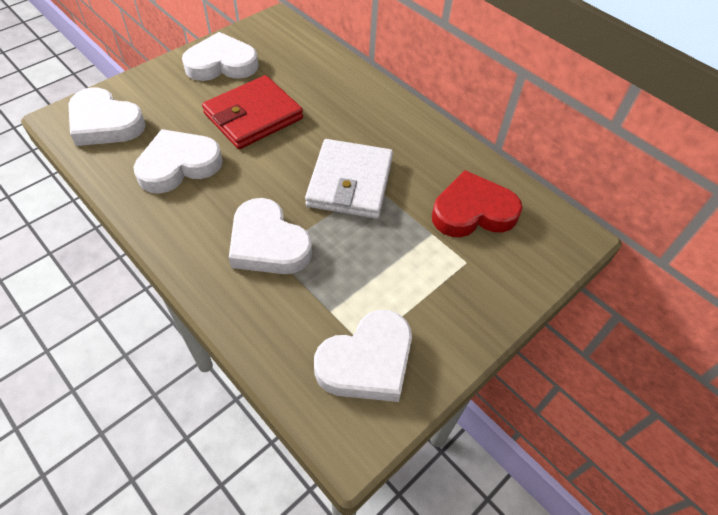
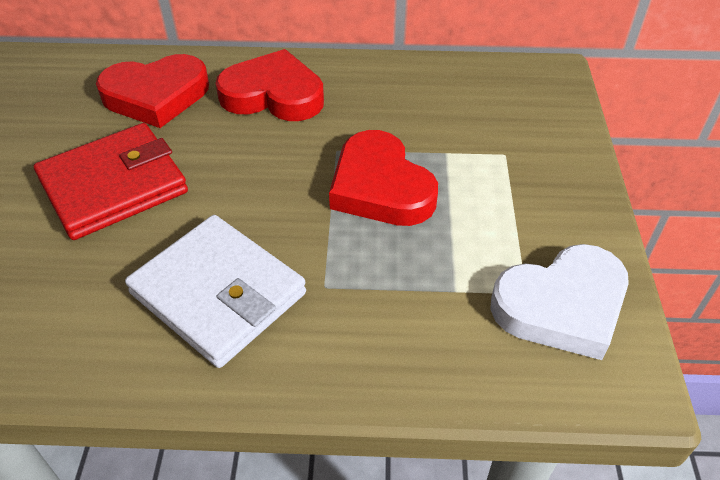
red heart: 1 -> 3
white heart: 5 -> 1

